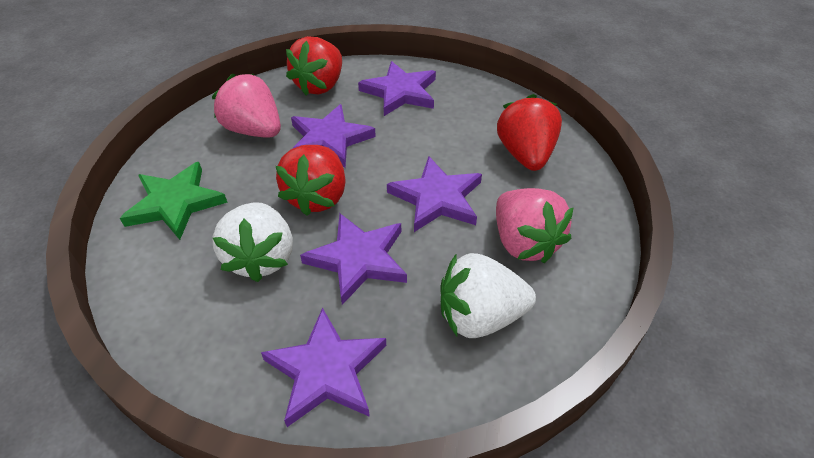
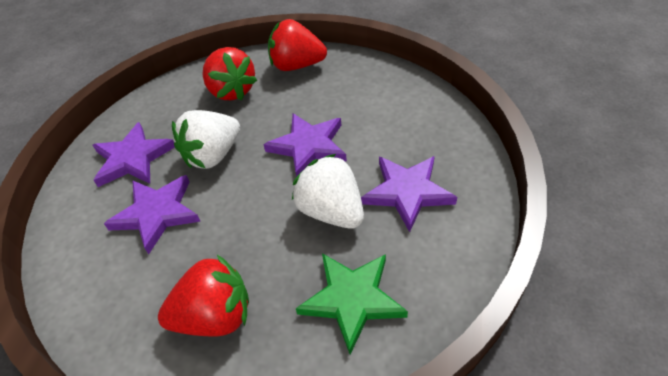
pink strawberry: 2 -> 0
purple star: 5 -> 4

